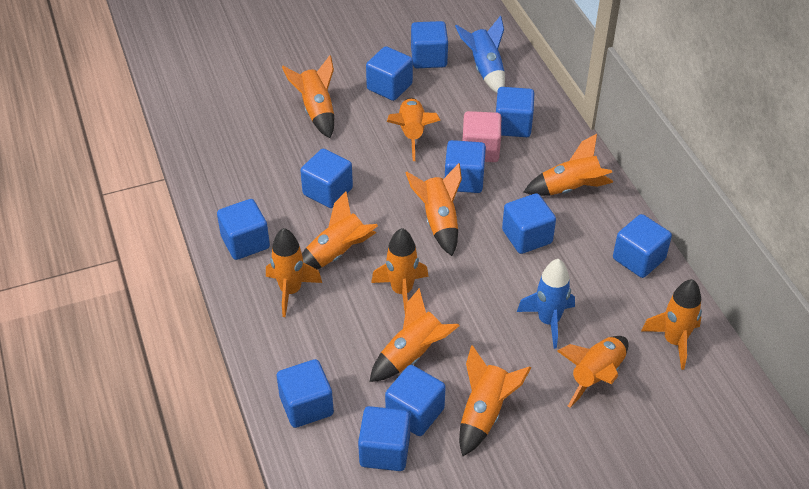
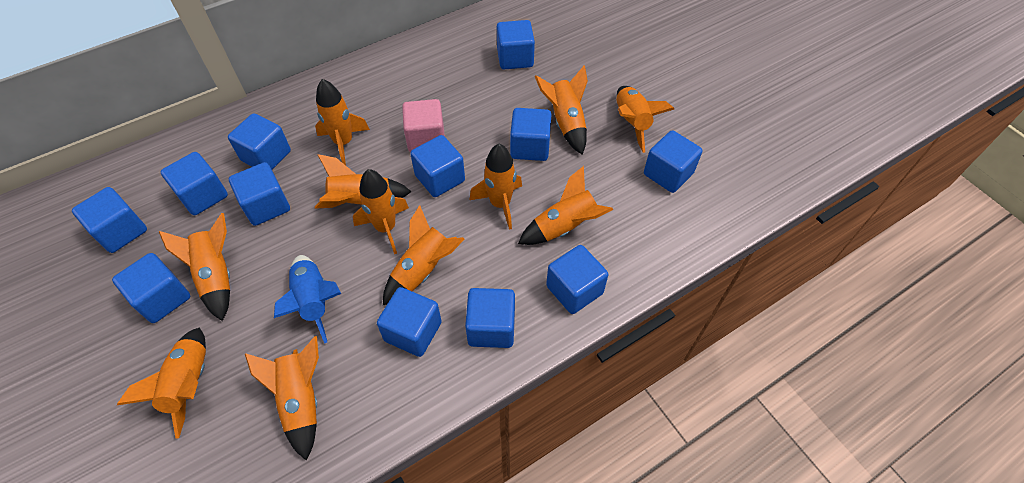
blue cube: 11 -> 12
blue rocket: 2 -> 1

